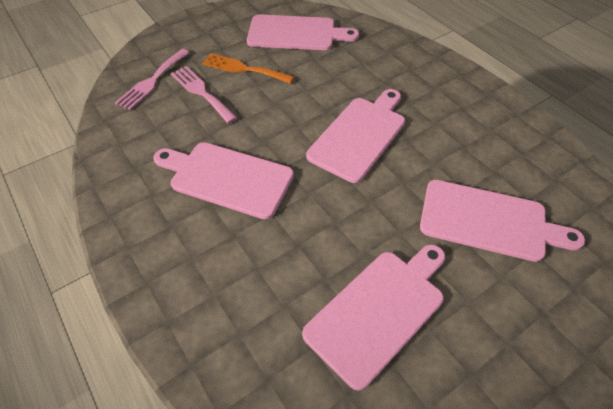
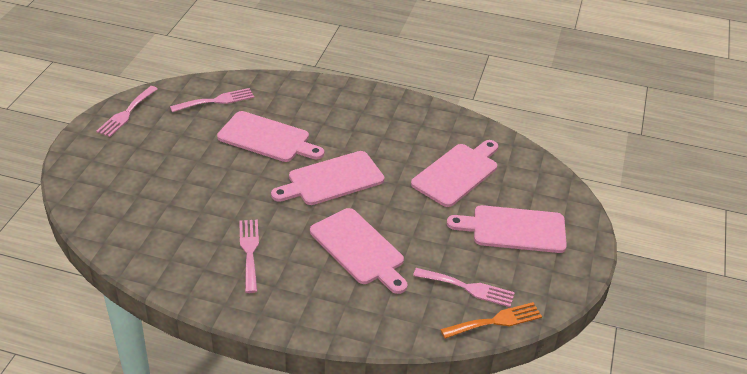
pink fork: 2 -> 4

